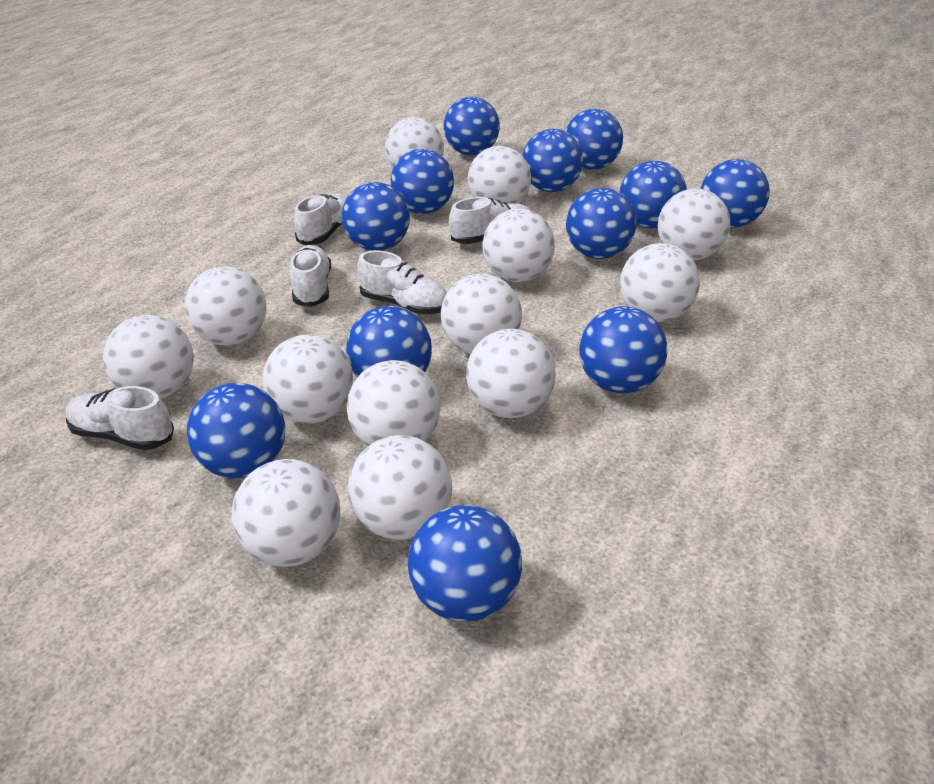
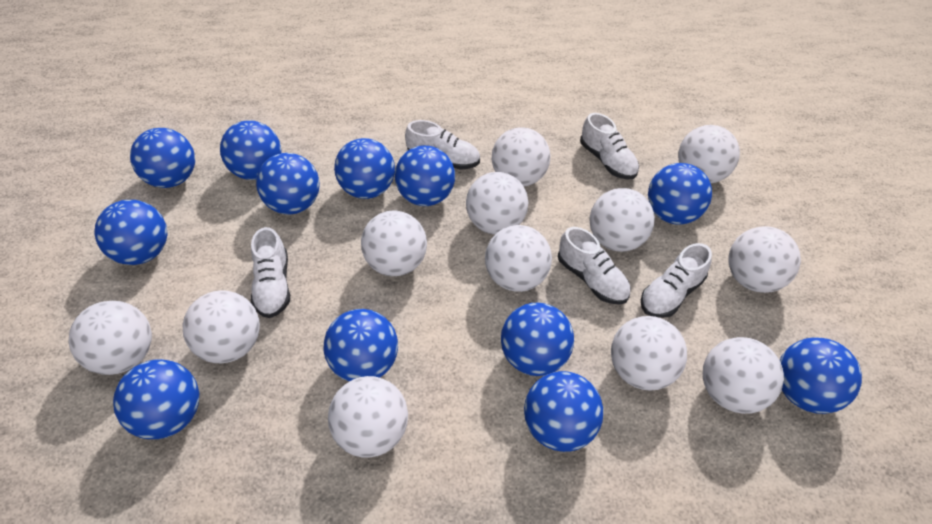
white ball: 13 -> 12

